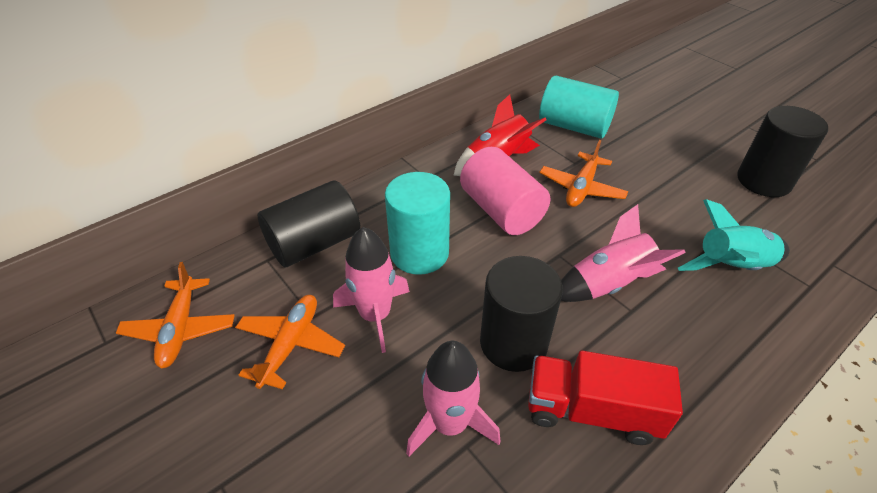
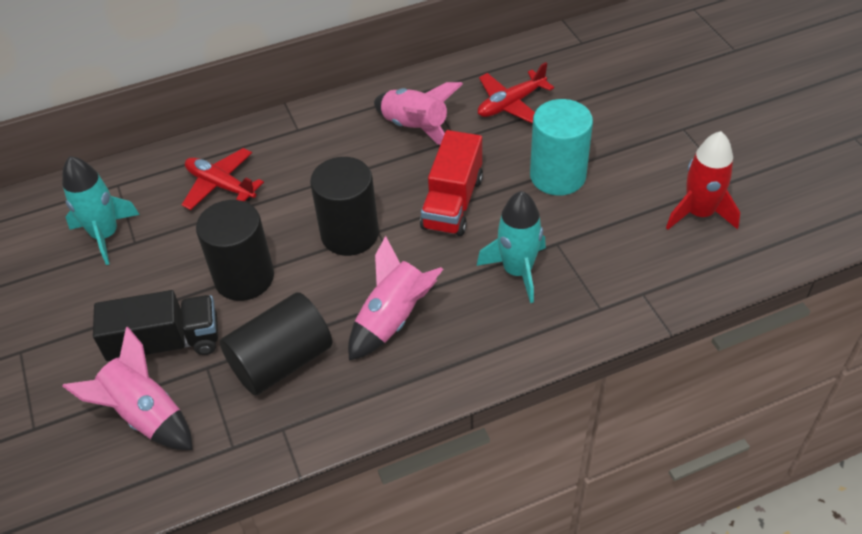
black truck: 0 -> 1
orange plane: 3 -> 0
pink cylinder: 1 -> 0
red plane: 0 -> 2
turquoise cylinder: 2 -> 1
turquoise rocket: 1 -> 2

